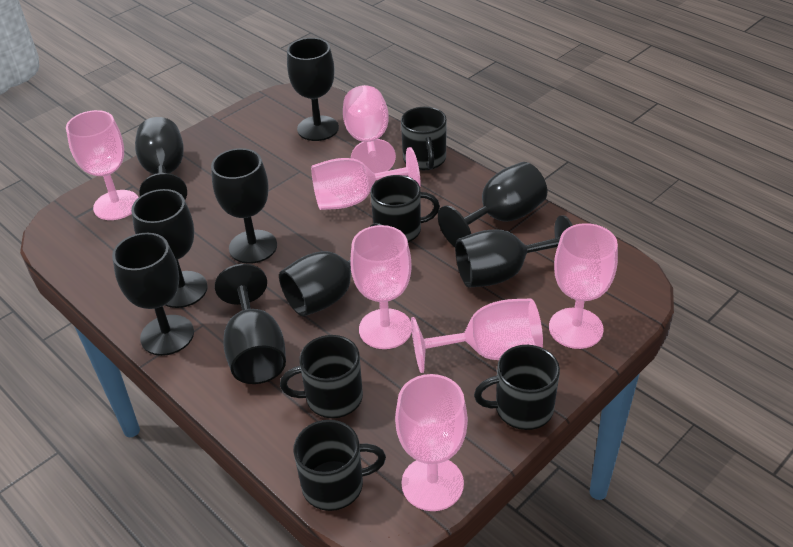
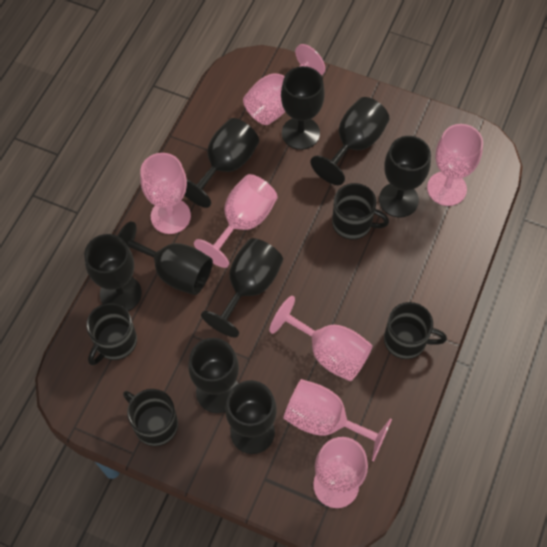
black mug: 5 -> 4

